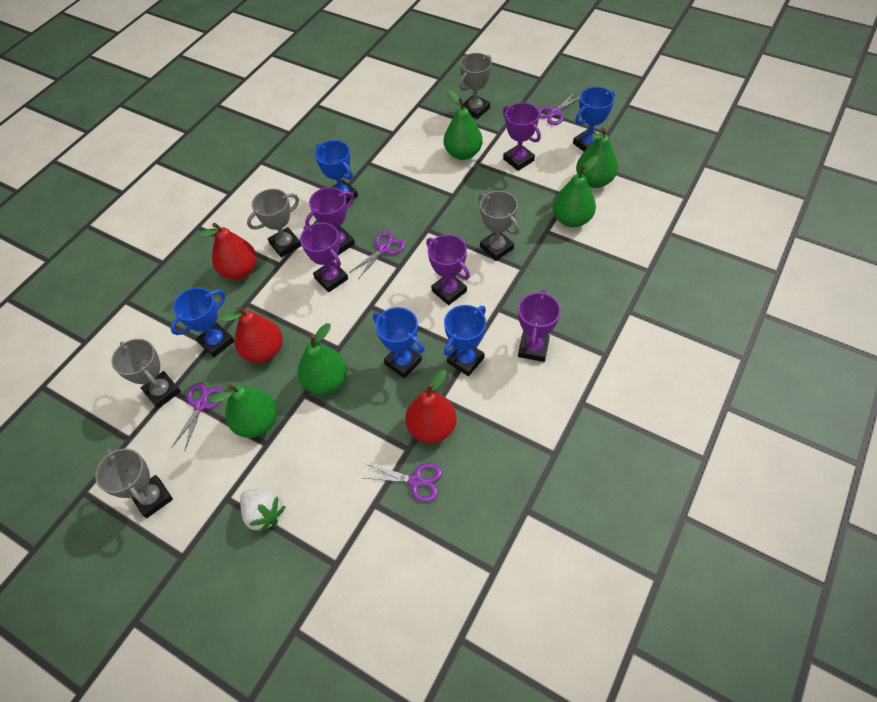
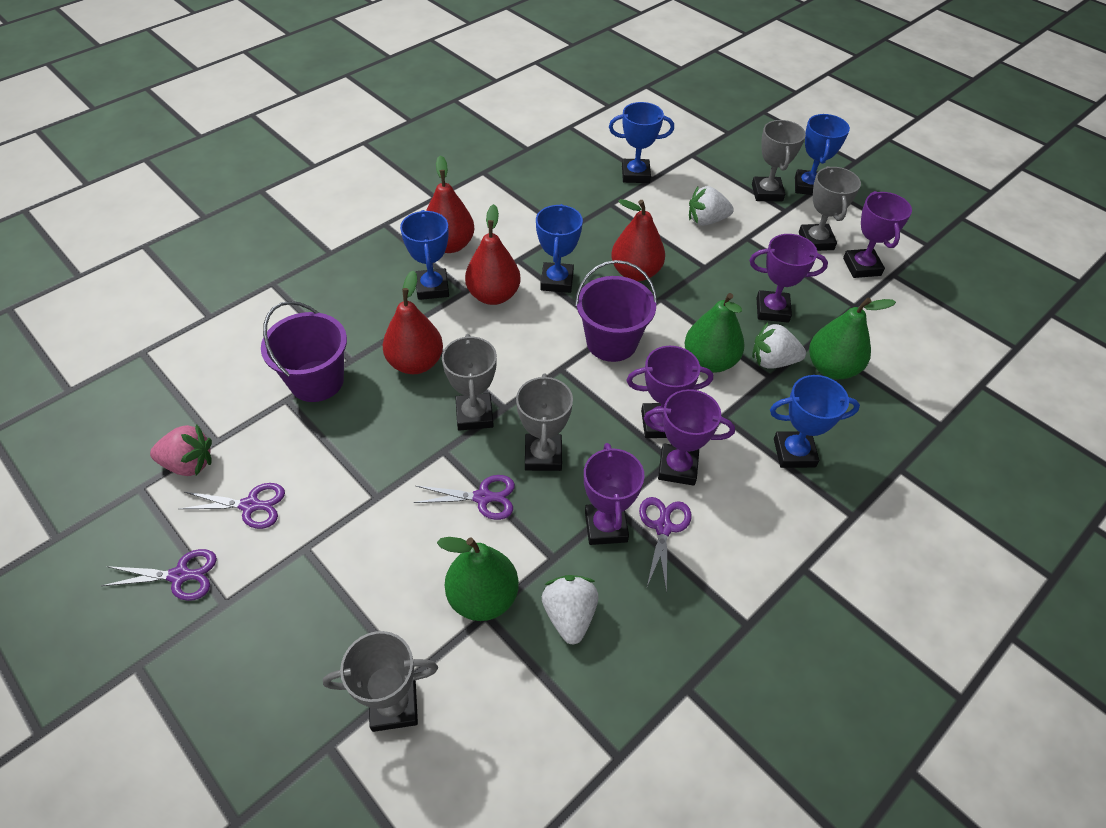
green pear: 5 -> 3
pink strawberry: 0 -> 1
purple bucket: 0 -> 2
red pear: 3 -> 4
white strawberry: 1 -> 3

